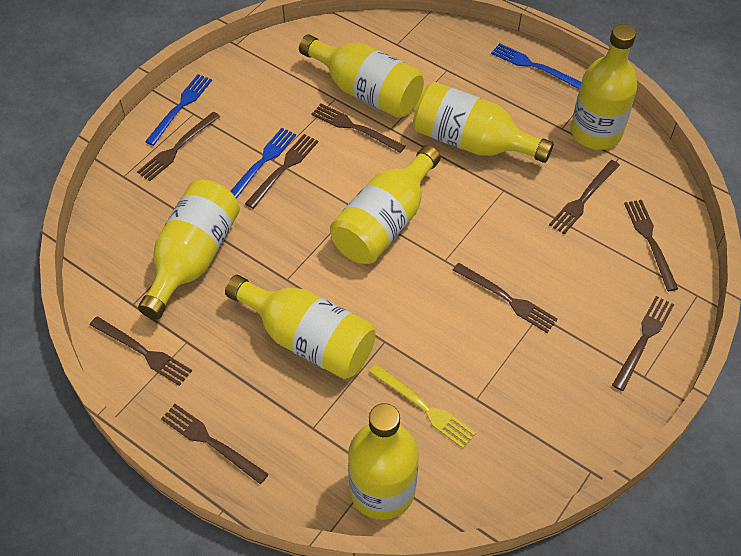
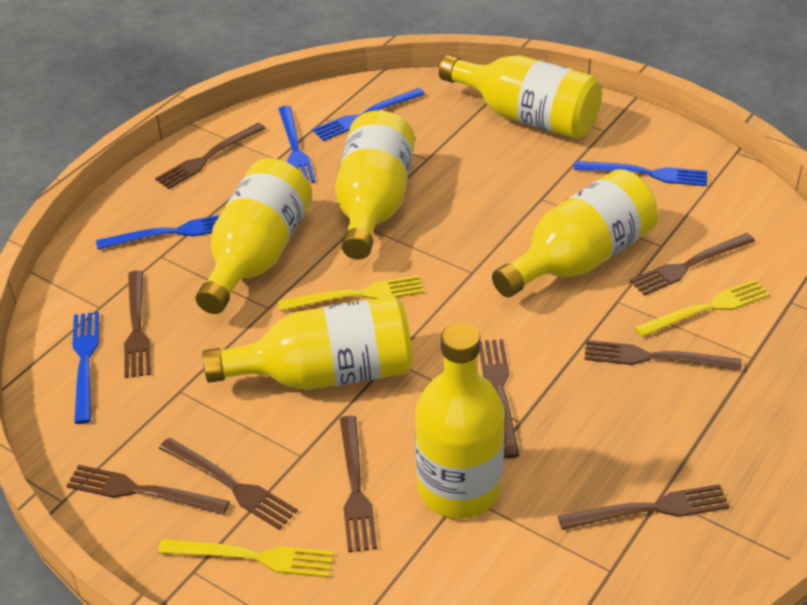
blue fork: 3 -> 5
yellow bottle: 7 -> 6
yellow fork: 1 -> 3

